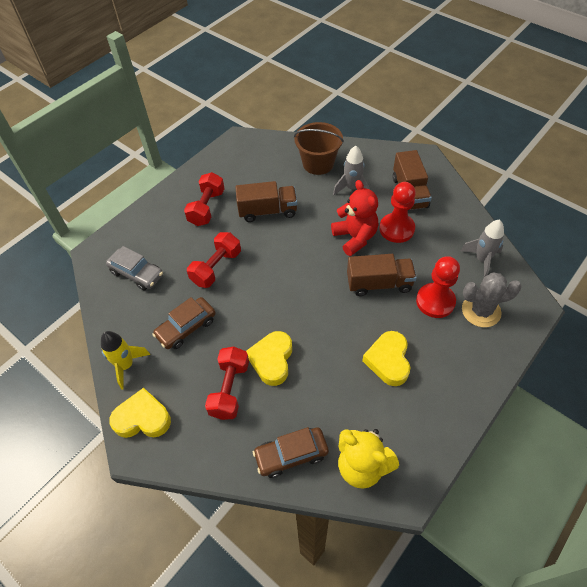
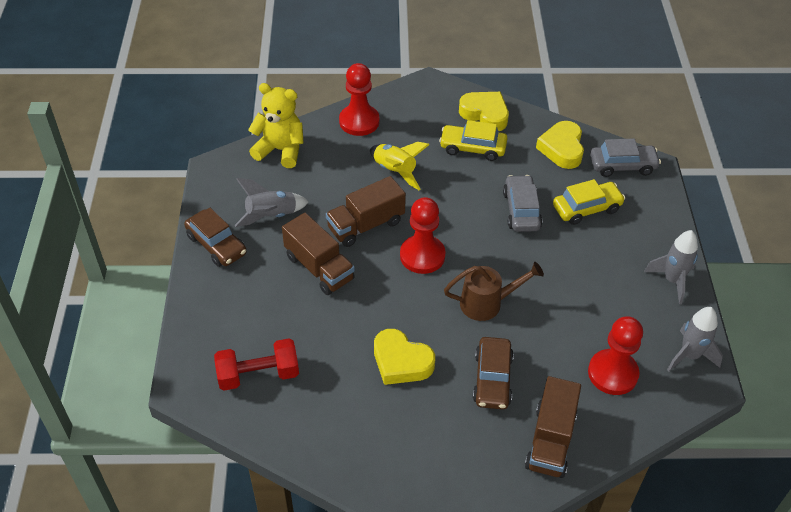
brown bucket: 1 -> 0
brown watering can: 0 -> 1
grey cactus: 1 -> 0
grey car: 1 -> 2
grey rocket: 2 -> 3
red dumbbell: 3 -> 1
red pawn: 2 -> 3
red teddy bear: 1 -> 0
yellow car: 0 -> 2

